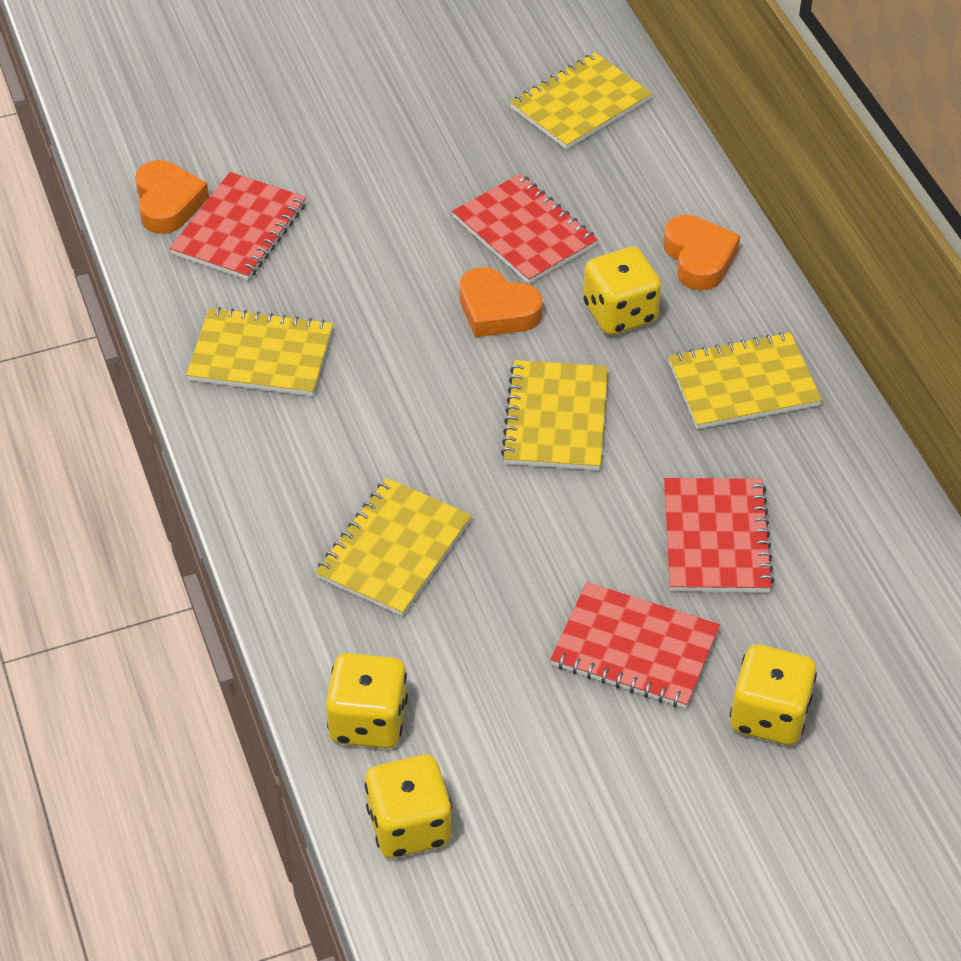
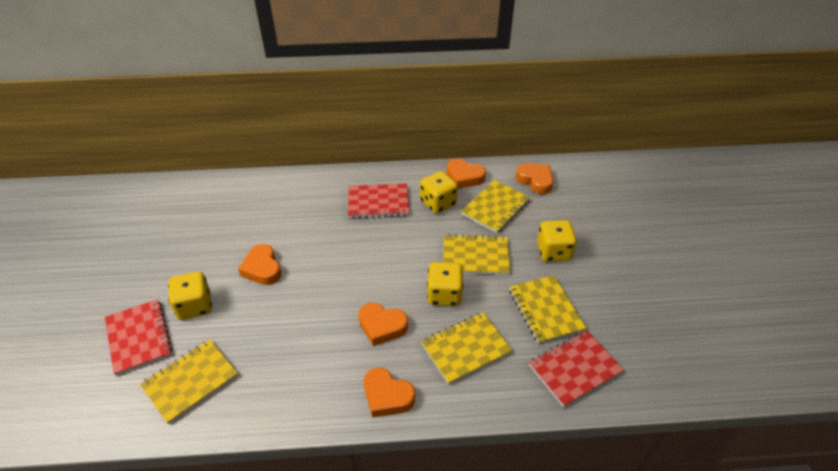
orange heart: 3 -> 5
red notebook: 4 -> 3

